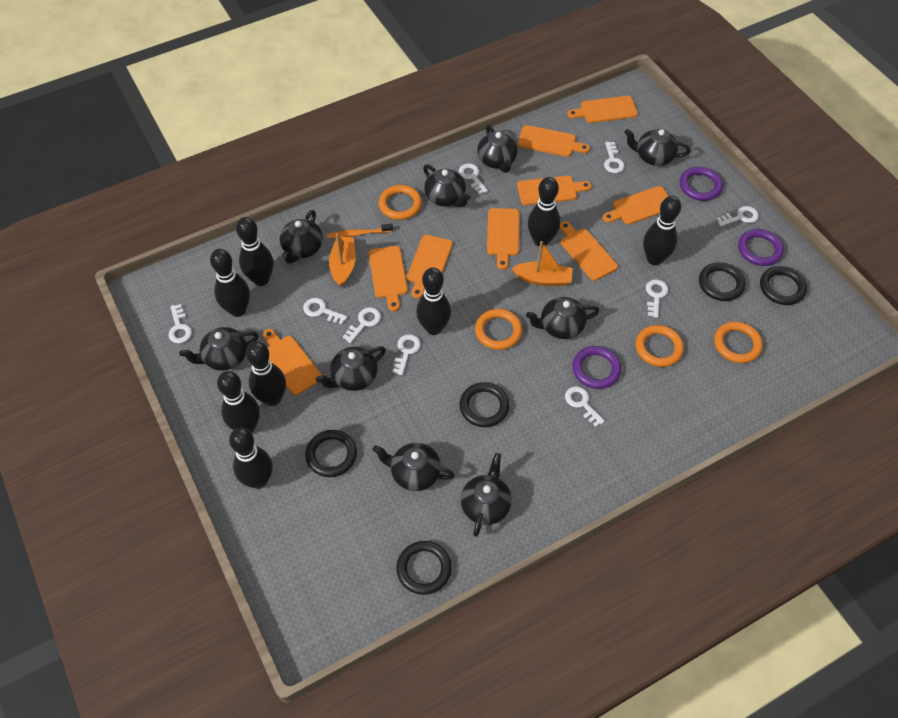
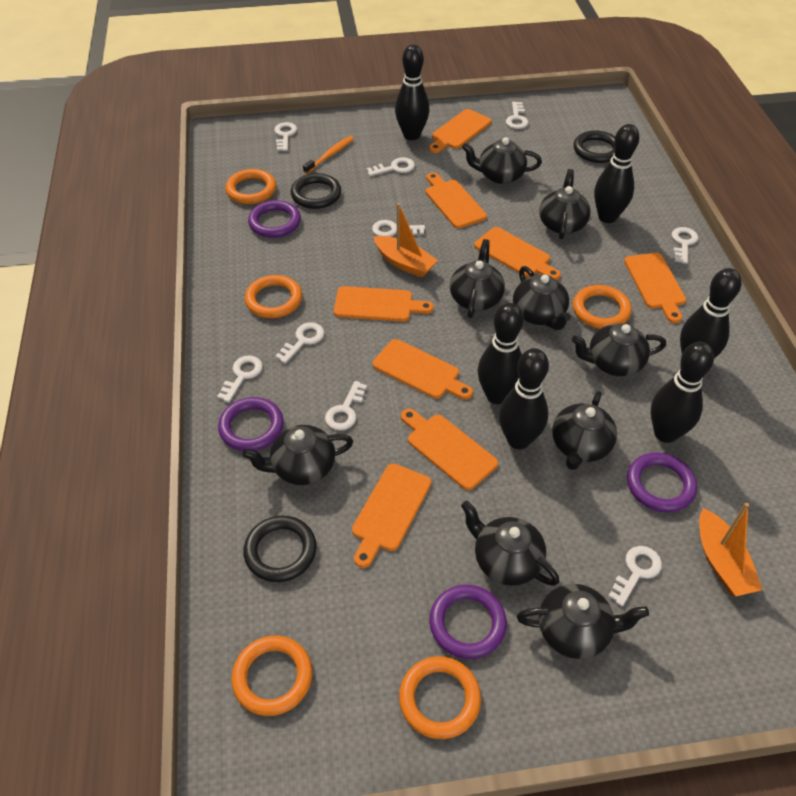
black bowling pin: 8 -> 6
black ring: 5 -> 3
orange cutting board: 9 -> 8
orange ring: 4 -> 5
purple ring: 3 -> 4

